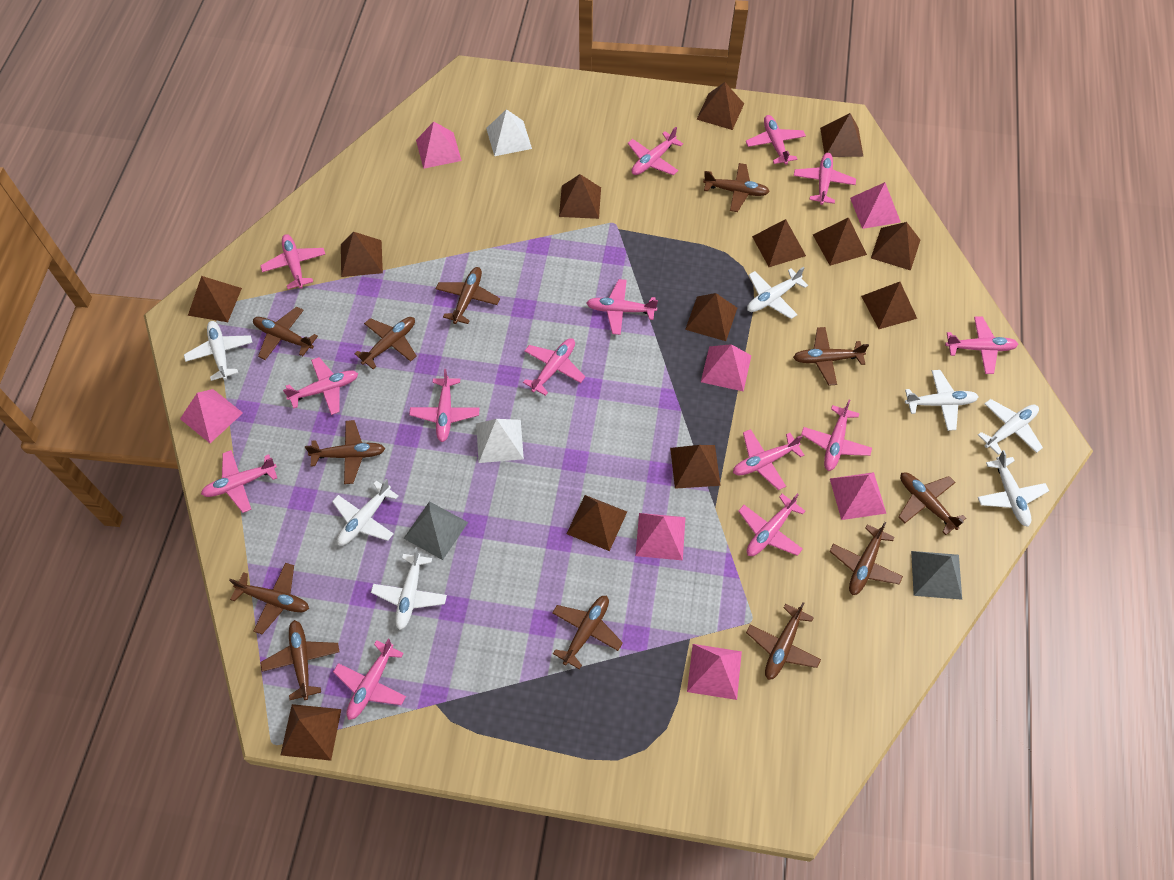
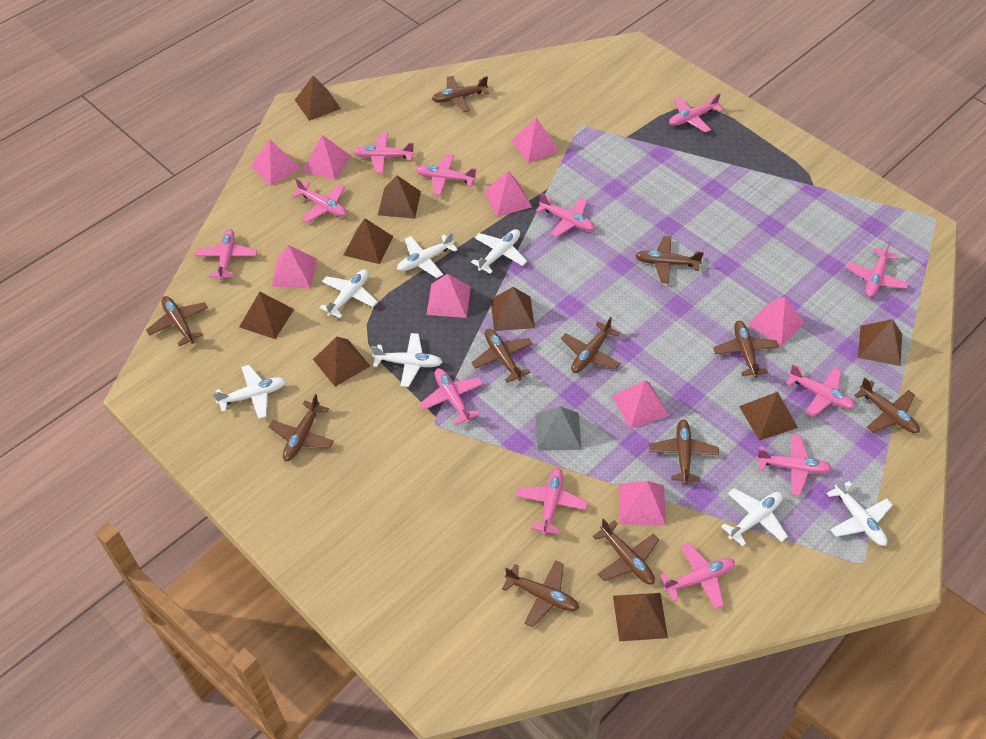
brown plane: 12 -> 11
brown pyramid: 13 -> 9
grey pyramid: 2 -> 1
pink plane: 14 -> 12
pink pyramid: 7 -> 9
white pyramid: 2 -> 0

